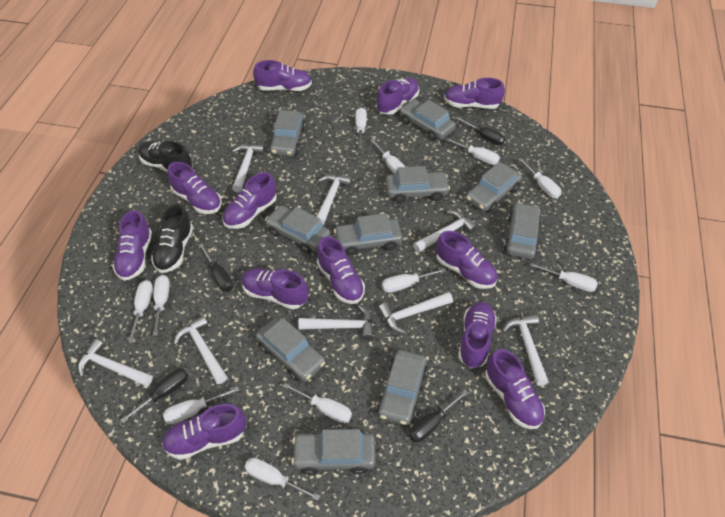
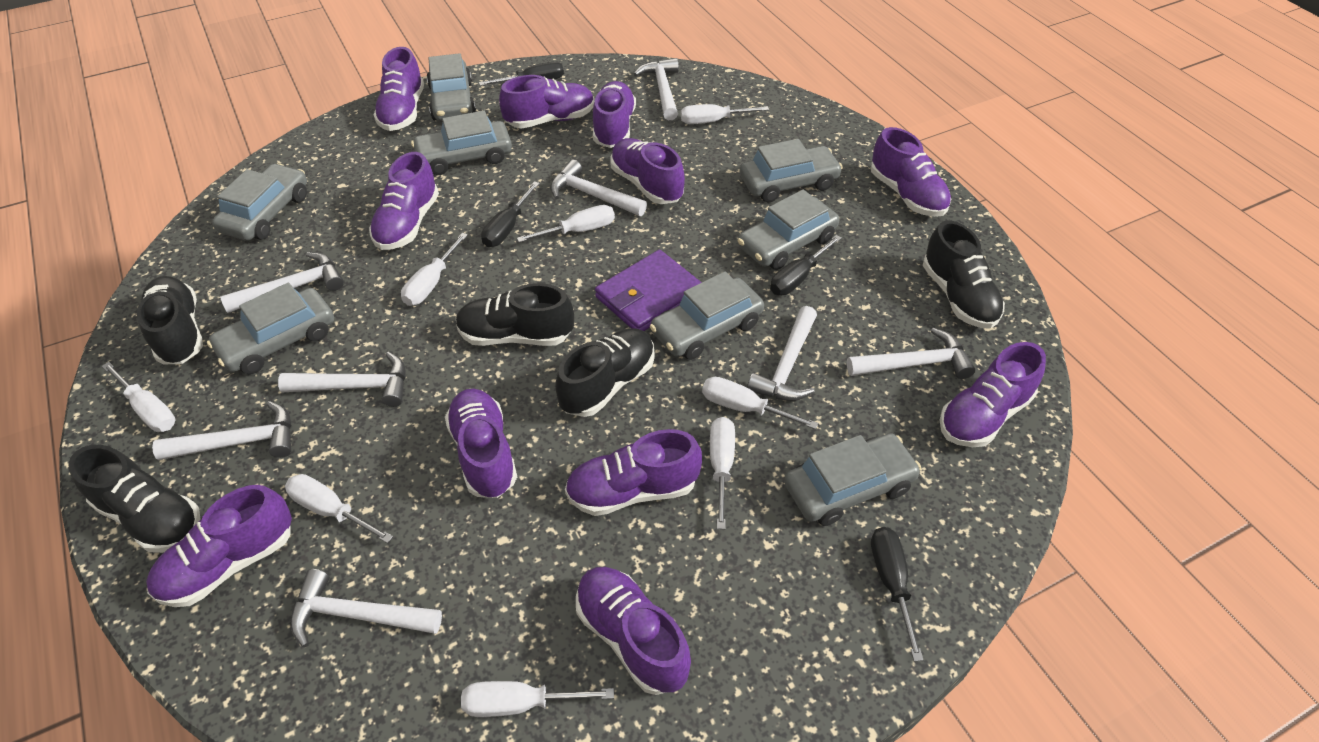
black shoe: 2 -> 5
grey car: 10 -> 8
purple shoe: 12 -> 11
purple wallet: 0 -> 1
white screwdriver: 11 -> 8

